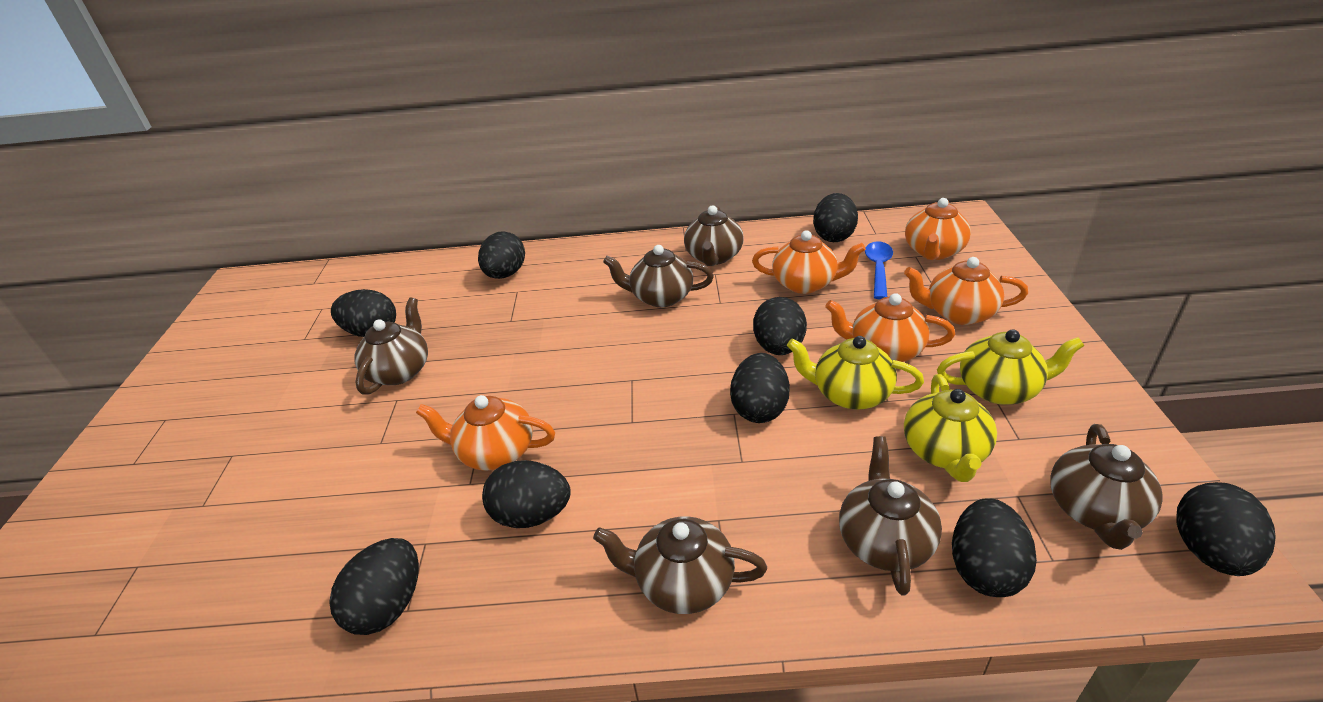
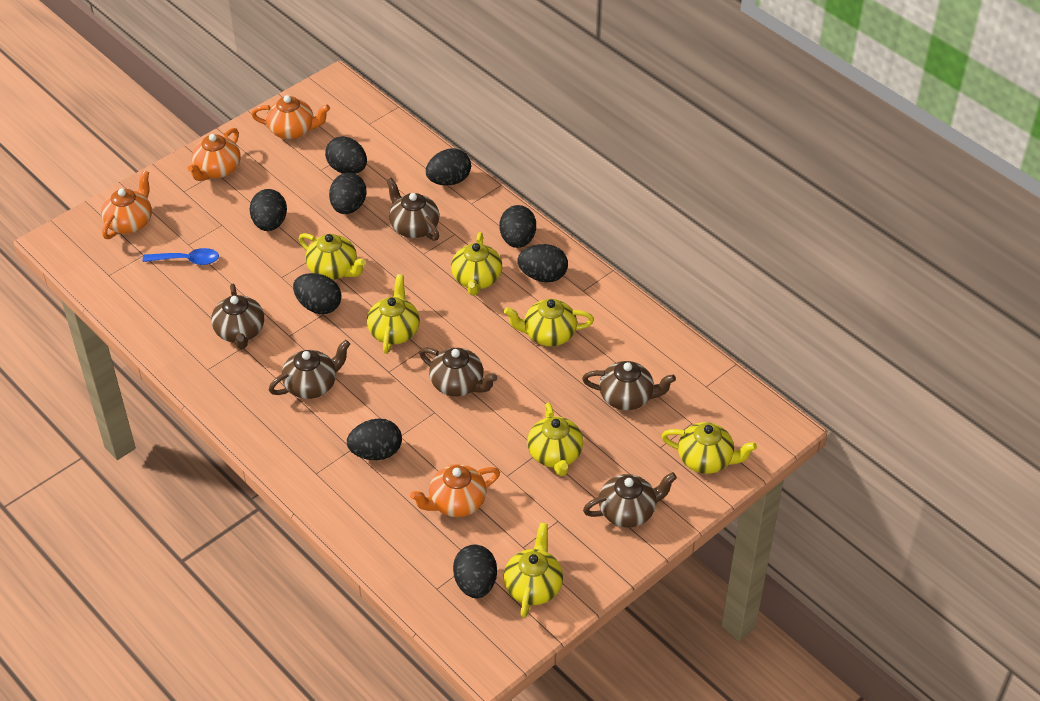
orange teapot: 5 -> 4
yellow teapot: 3 -> 7

